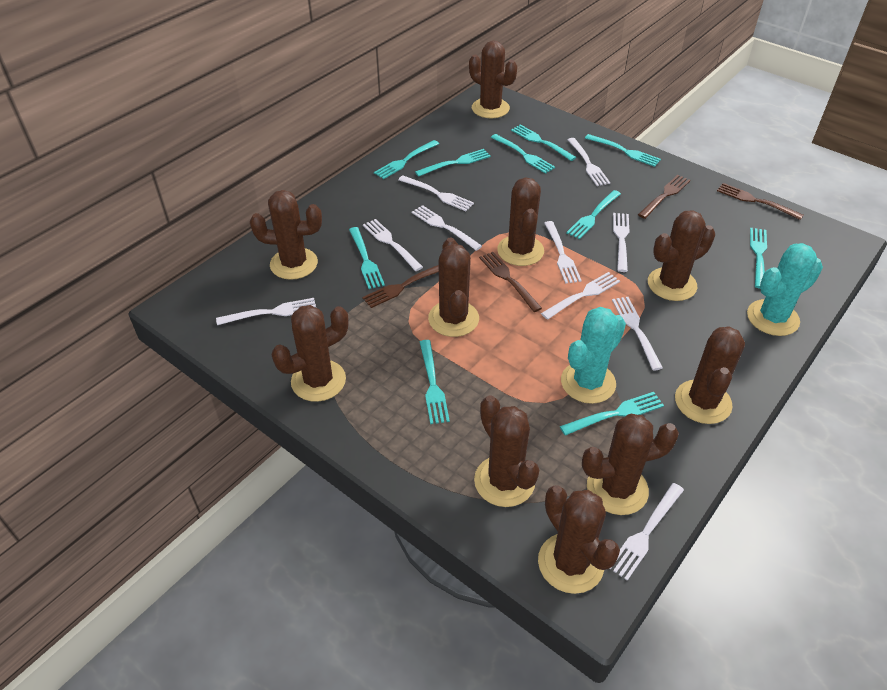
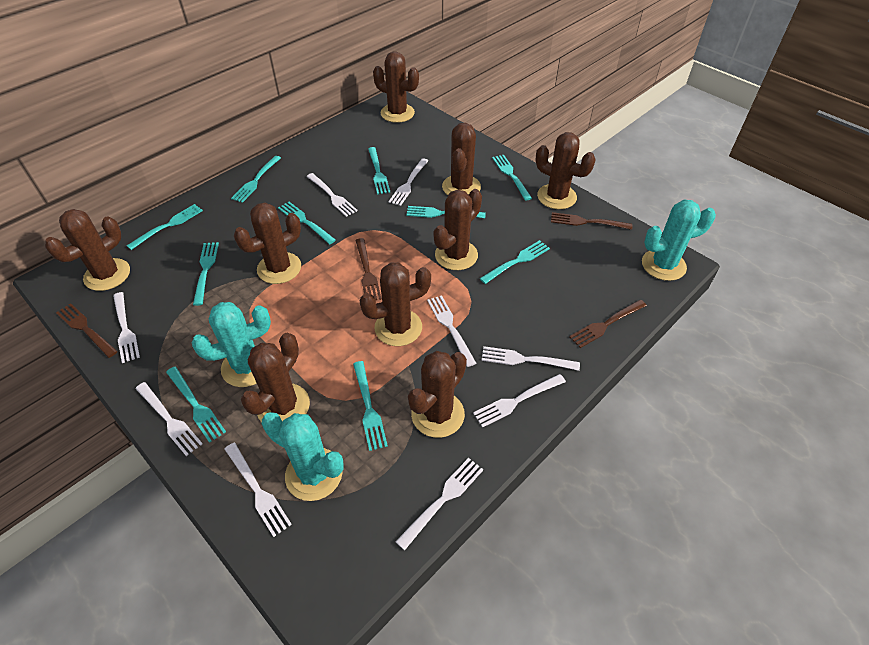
brown cactus: 10 -> 9
turquoise cactus: 2 -> 3
white fork: 10 -> 9

